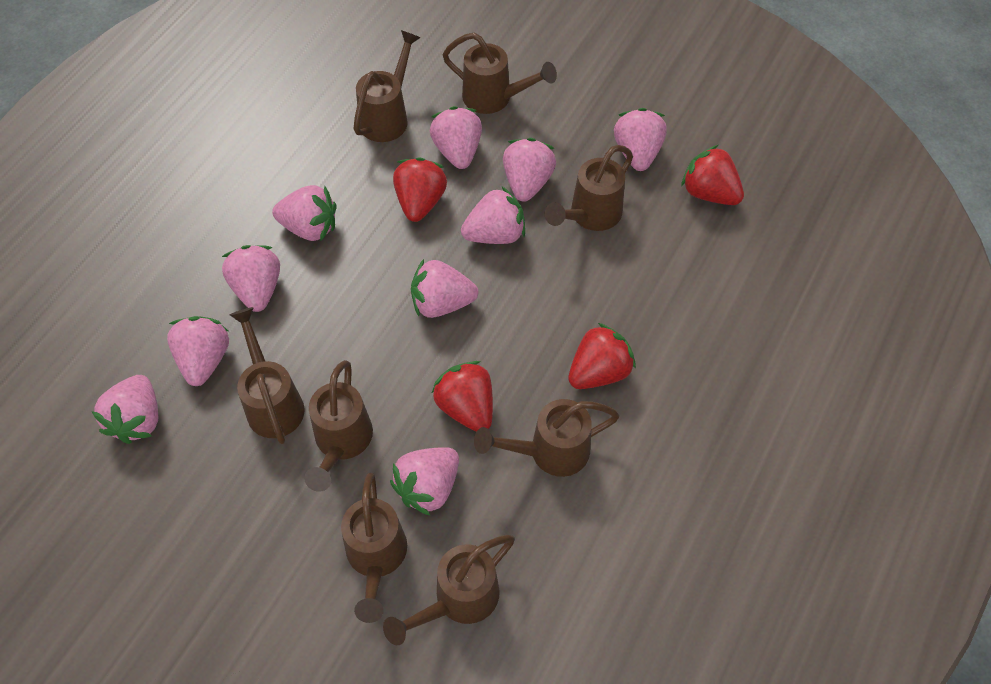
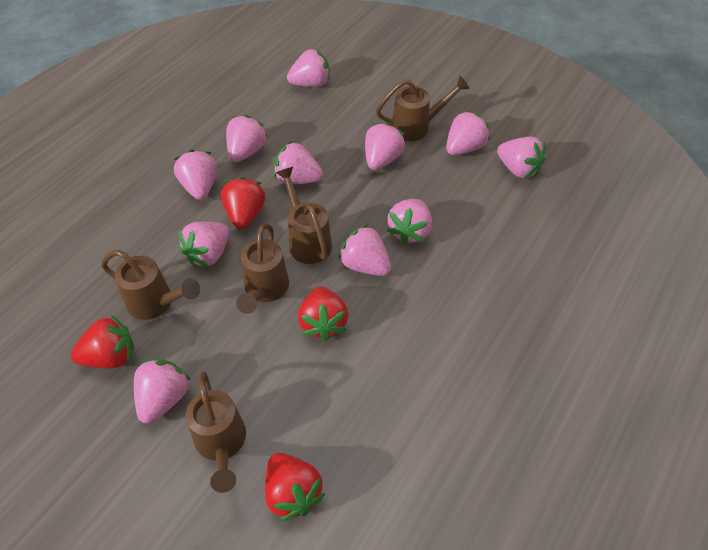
brown watering can: 8 -> 5
pink strawberry: 10 -> 11

